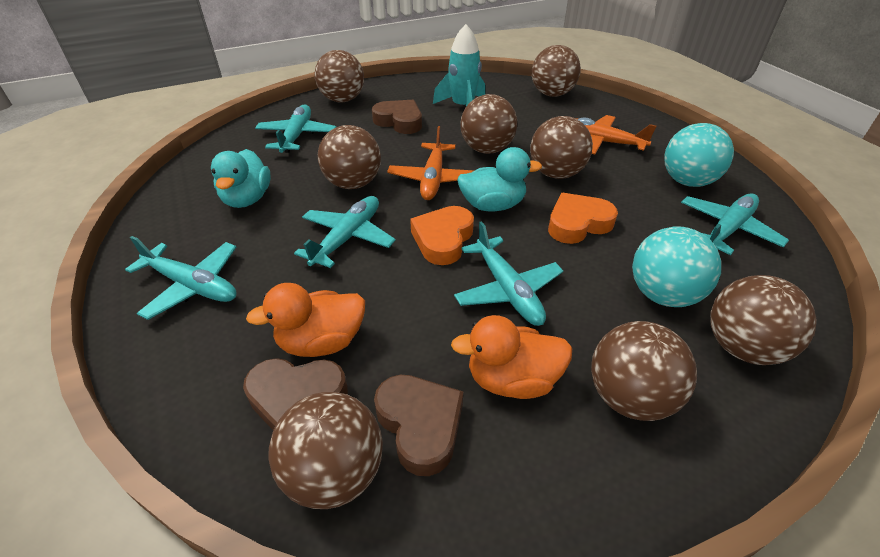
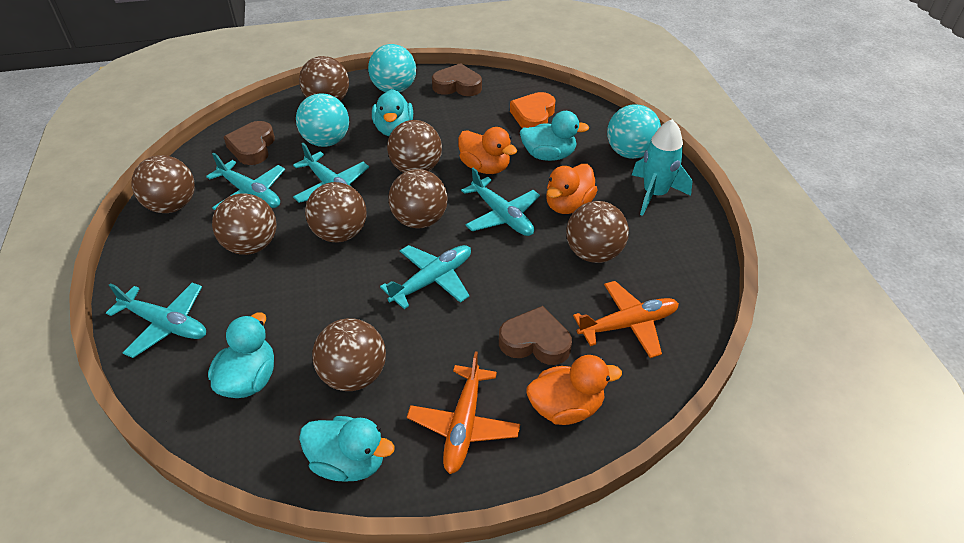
orange duck: 2 -> 3
orange heart: 2 -> 1
turquoise ball: 2 -> 3
turquoise duck: 2 -> 4

